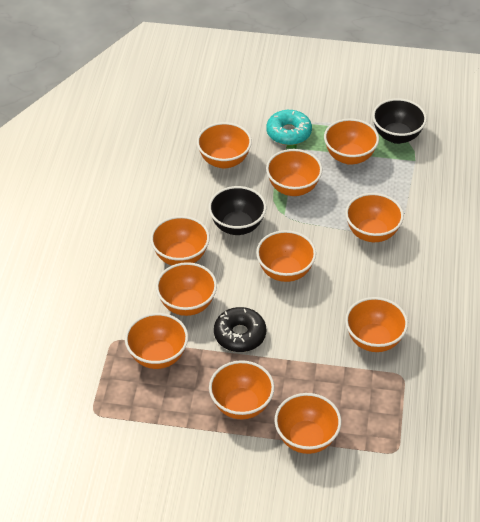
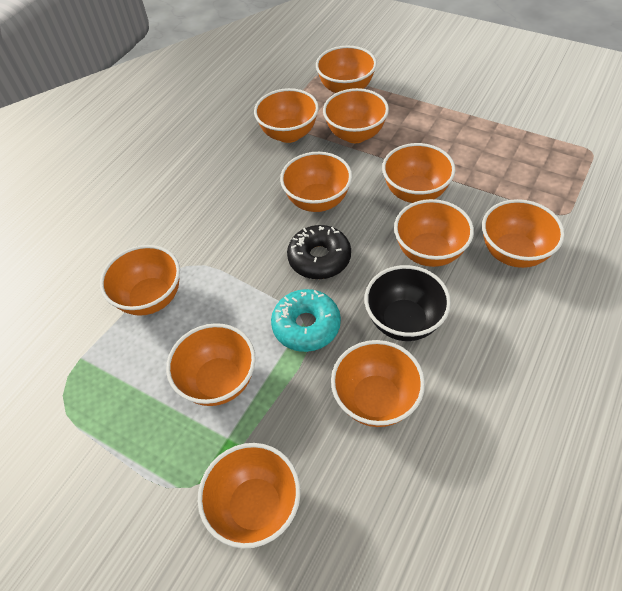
black bowl: 2 -> 1

